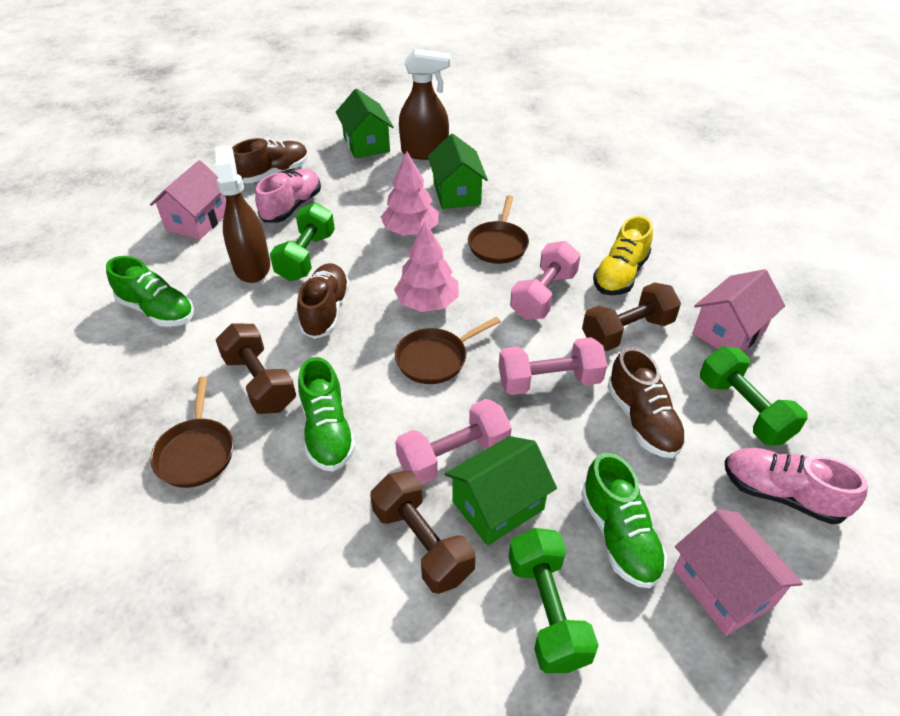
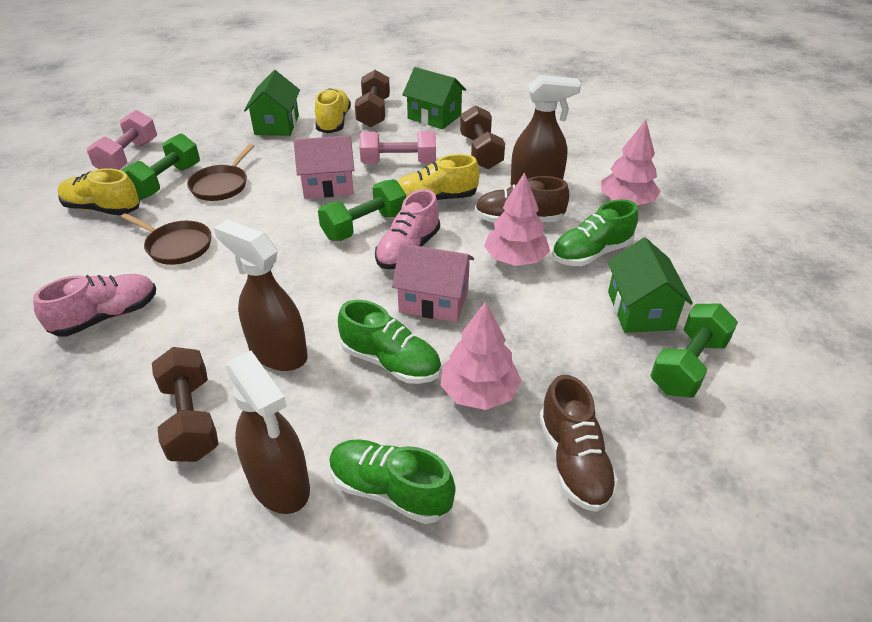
brown pan: 3 -> 2
brown shoe: 3 -> 2
brown spray bottle: 2 -> 3
pink dumbbell: 3 -> 2
pink house: 3 -> 2
pink tree: 2 -> 3
yellow shoe: 1 -> 3

